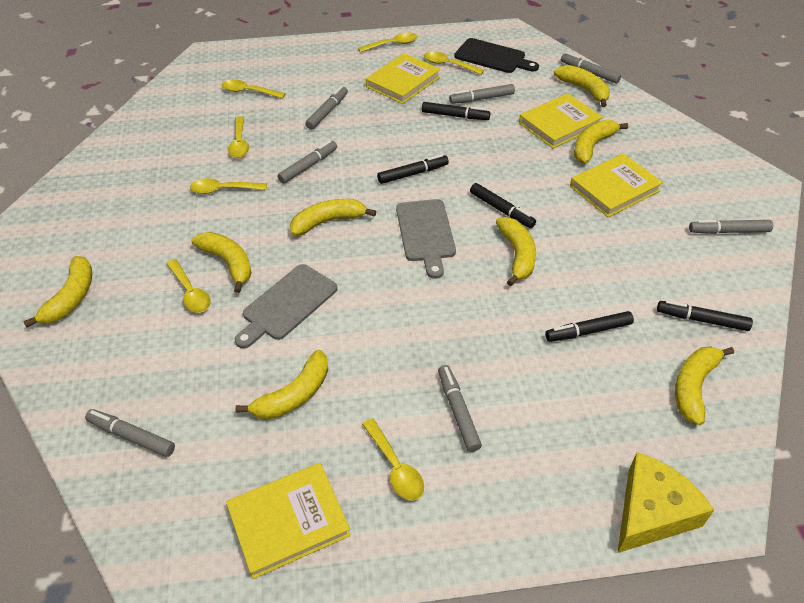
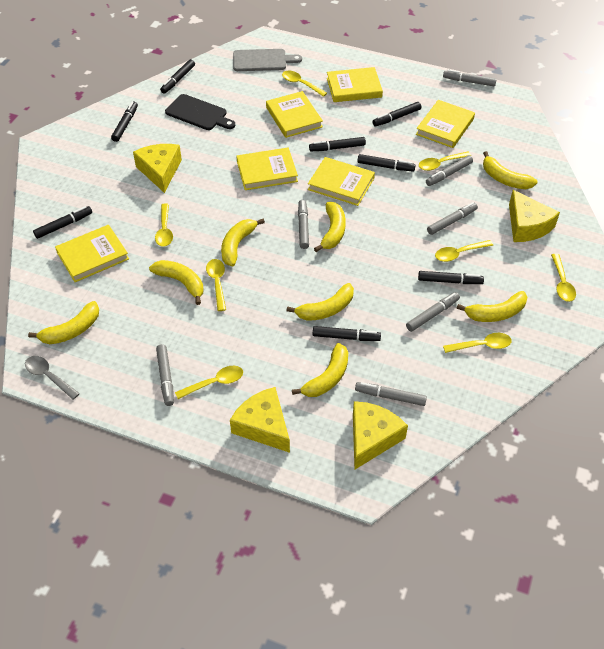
black marker: 5 -> 8
grey cutting board: 2 -> 1
grey spoon: 0 -> 1
yellow book: 4 -> 6
yellow cheese: 1 -> 4
yellow spoon: 7 -> 8

